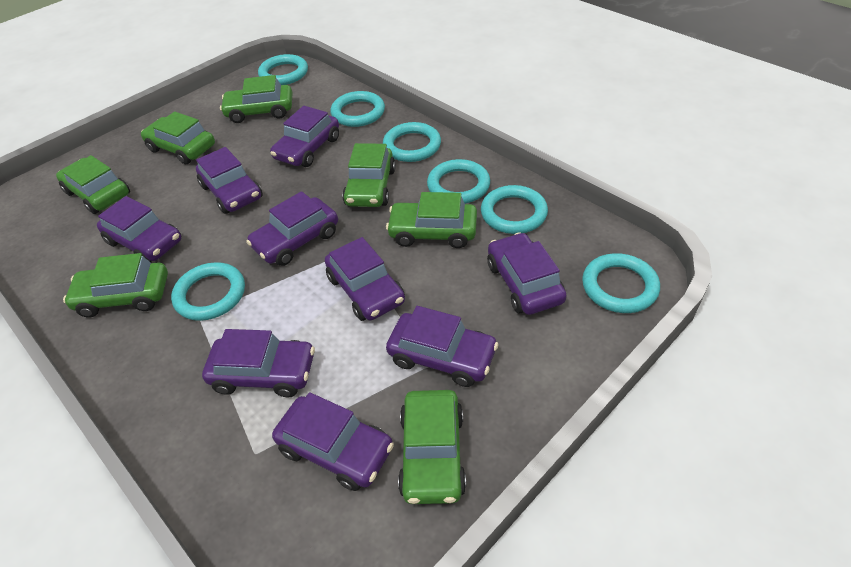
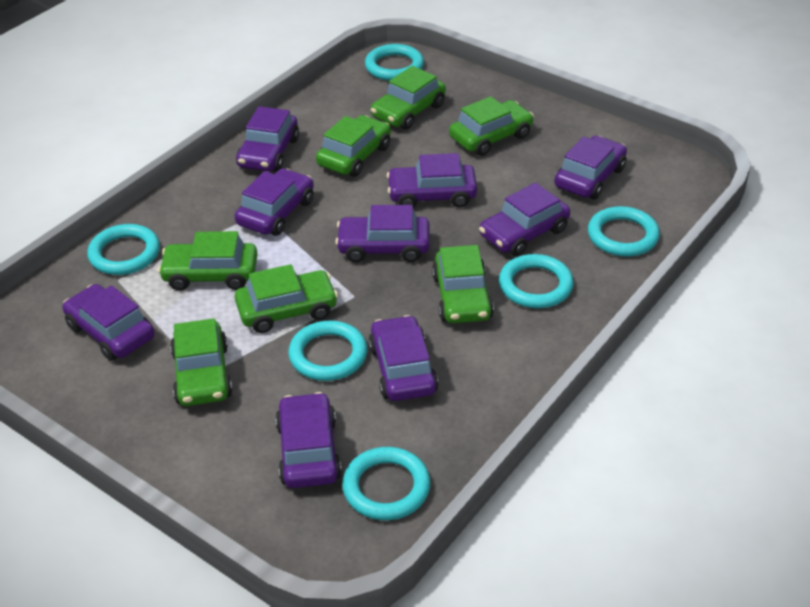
turquoise ring: 7 -> 6

